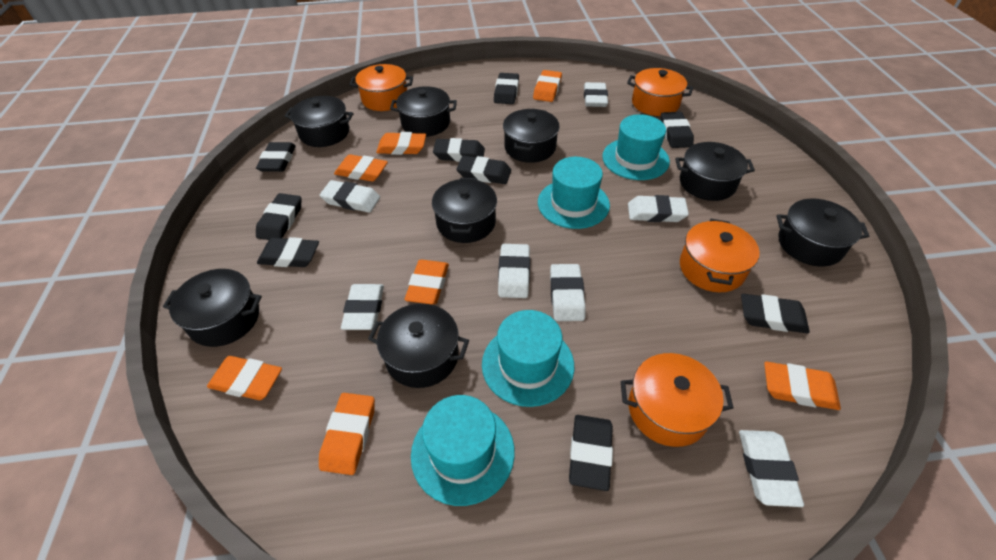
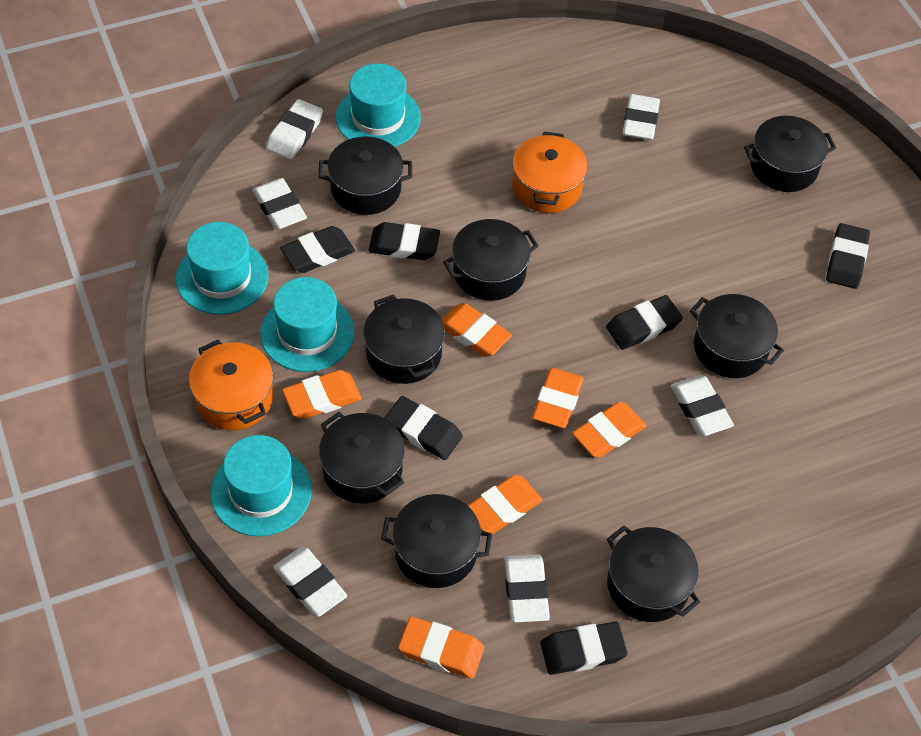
black eraser: 9 -> 6
orange eraser: 7 -> 6
orange pot: 4 -> 2
white eraser: 7 -> 6

